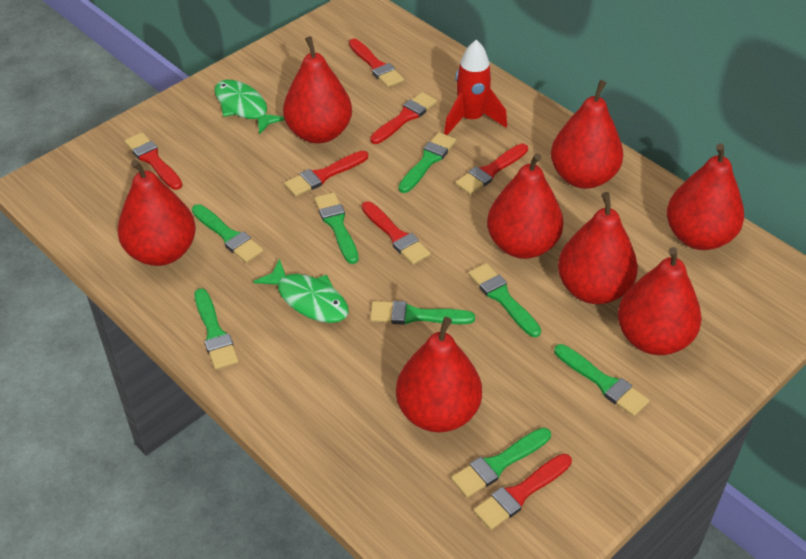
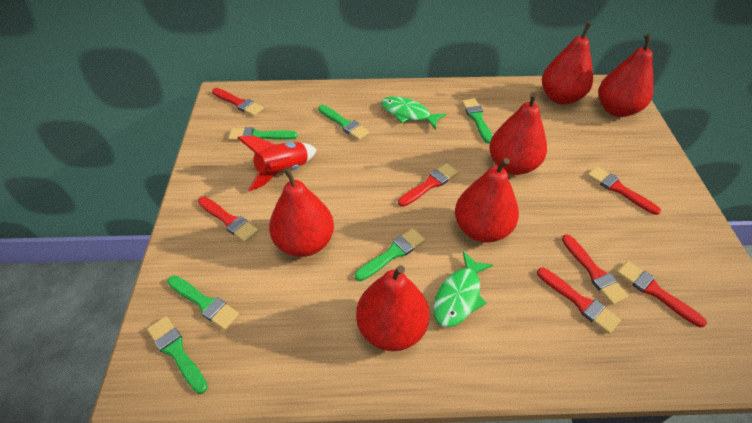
green brush: 8 -> 6
red pear: 8 -> 6

